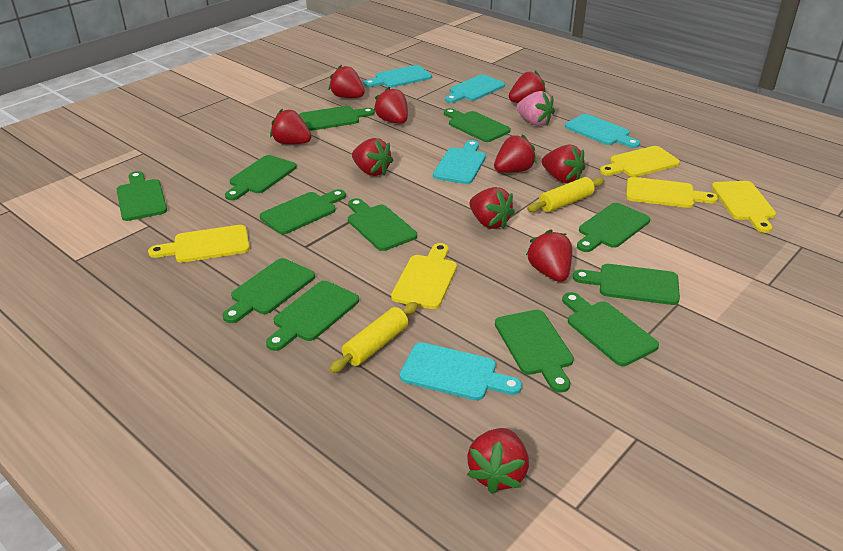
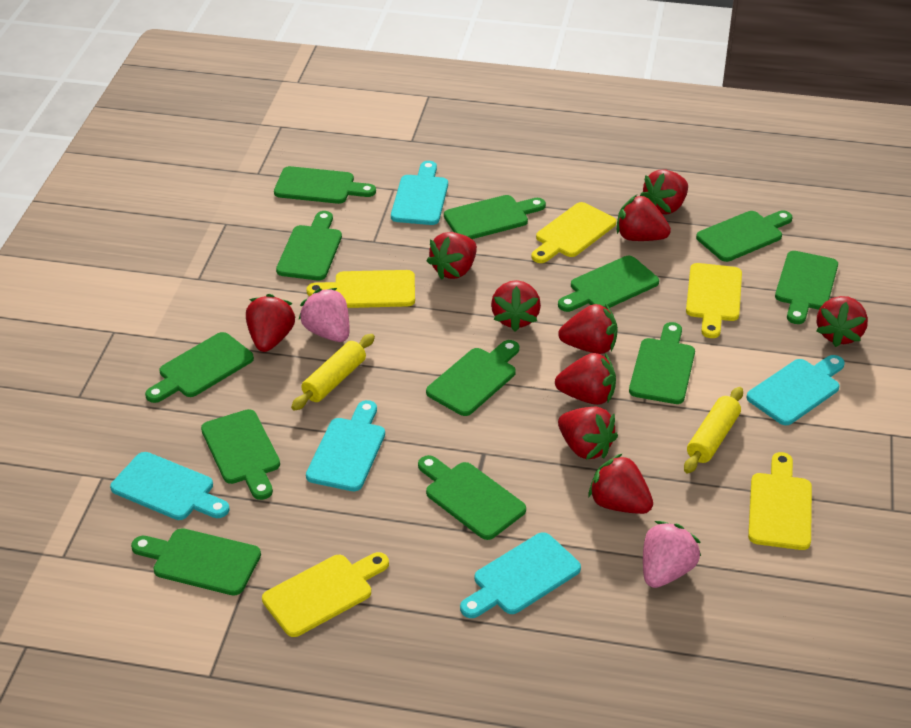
pink strawberry: 1 -> 2

